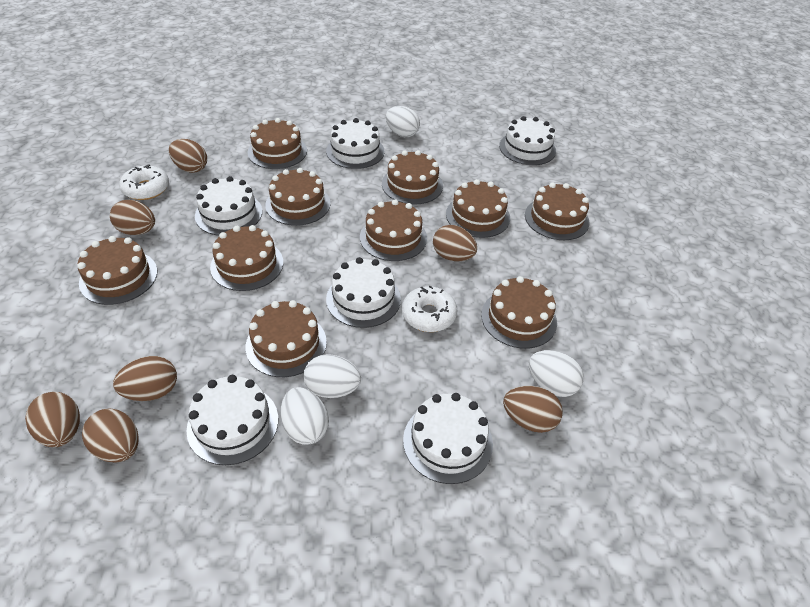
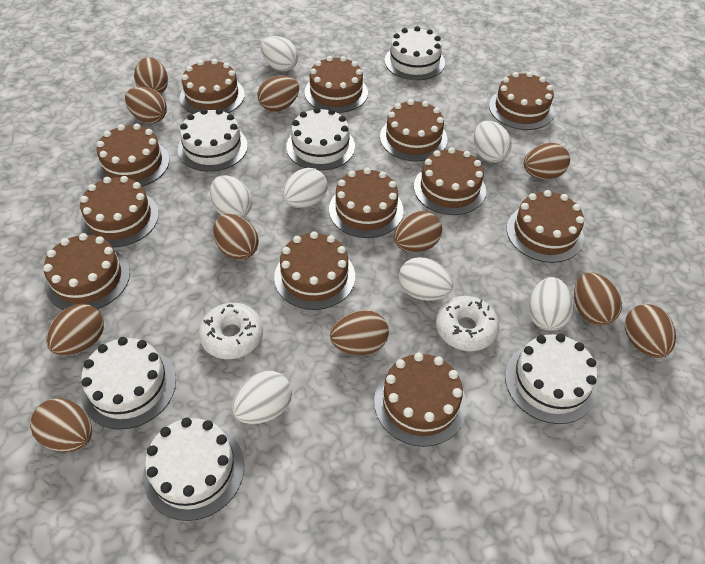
brown cake: 10 -> 12
brown egg: 7 -> 11
white egg: 4 -> 7

